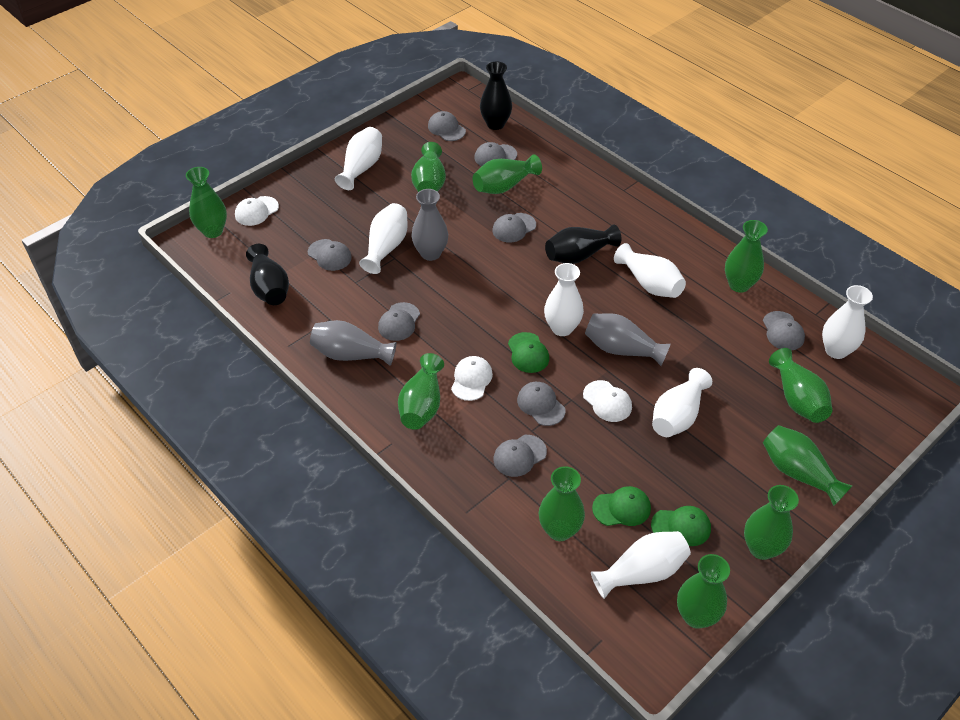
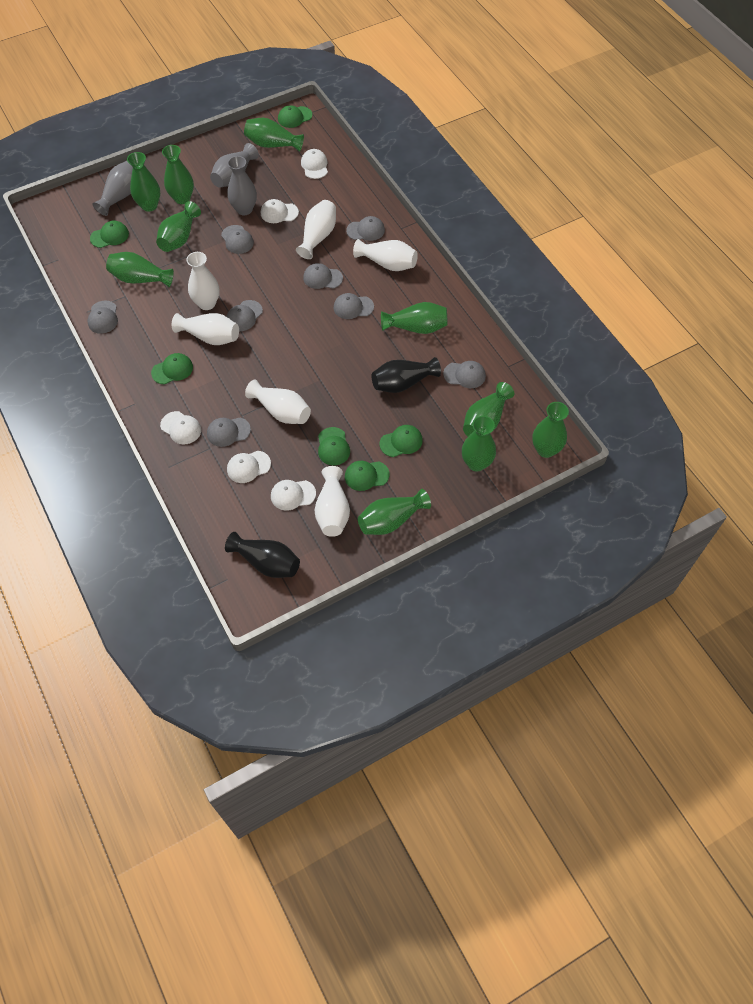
black vase: 3 -> 2
green cap: 3 -> 6
white cap: 3 -> 5
white vase: 7 -> 6

